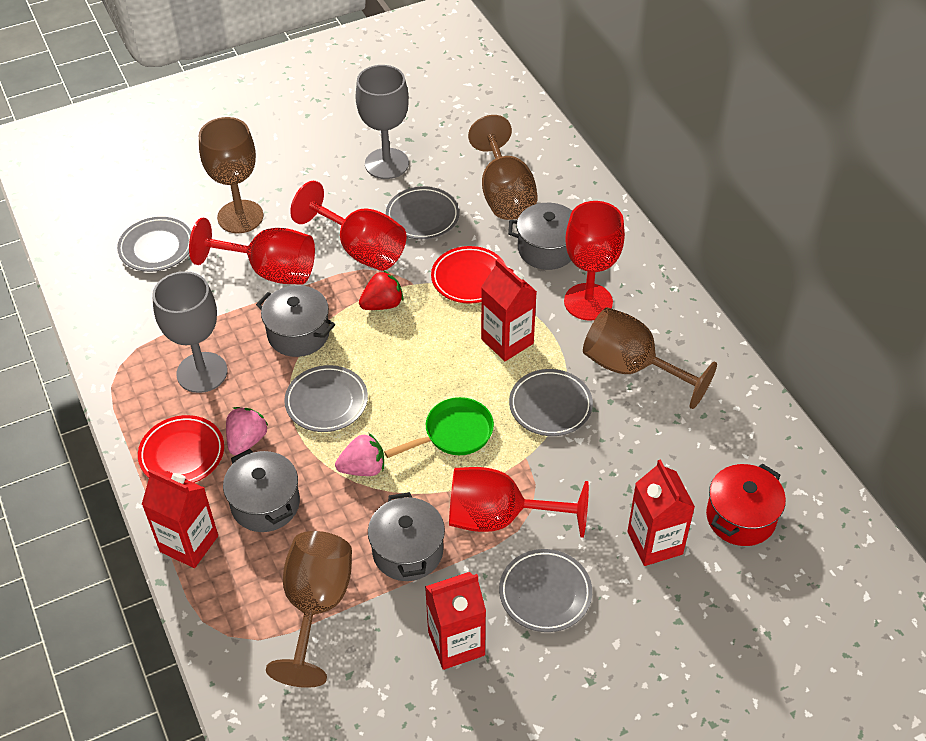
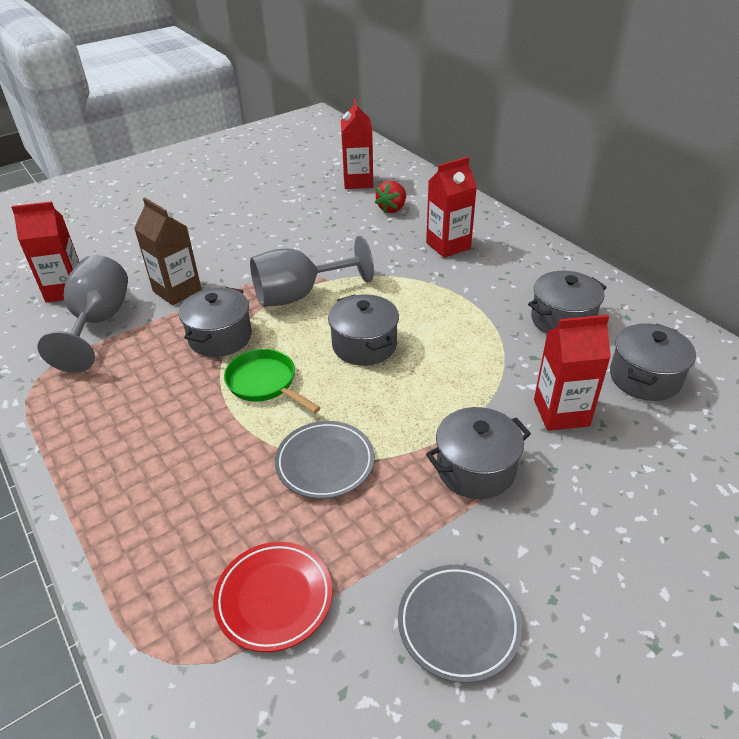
brown carton: 0 -> 1
brown goblet: 4 -> 0
grey plate: 5 -> 2
grey pot: 4 -> 5
pink strawberry: 2 -> 0
red goblet: 4 -> 0
red plate: 2 -> 1
red pot: 1 -> 0

